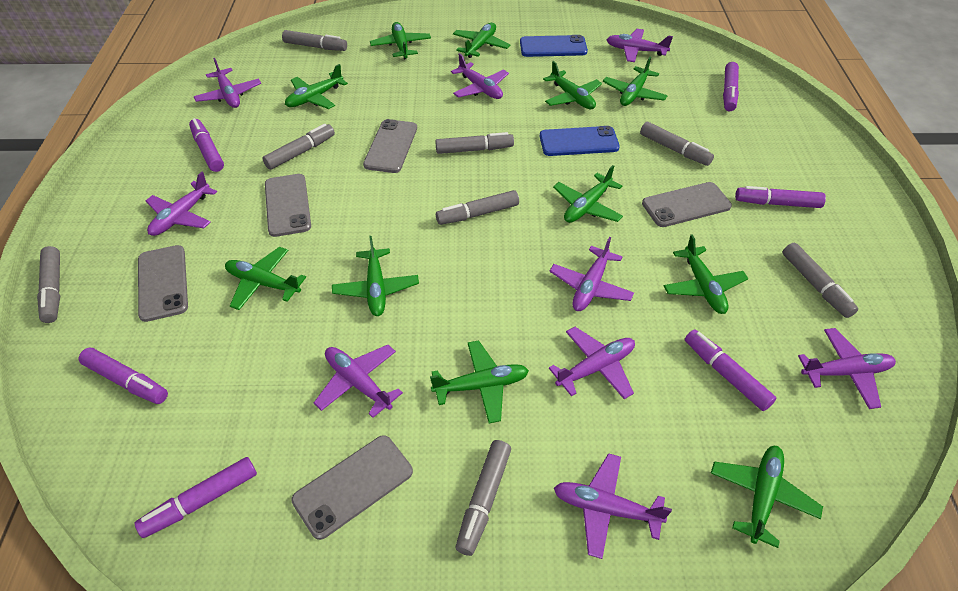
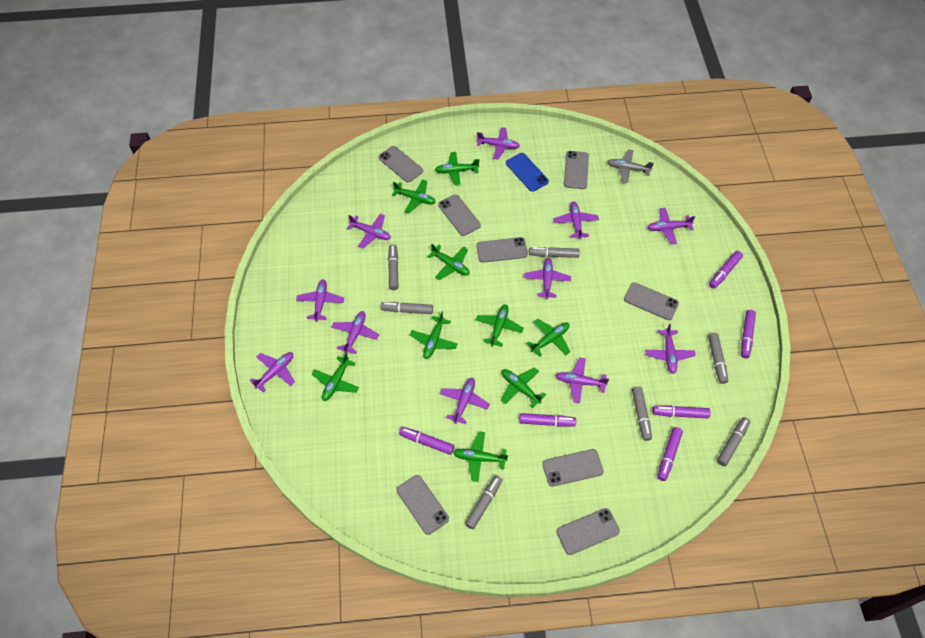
blue phone: 2 -> 1
green plane: 11 -> 9
grey marker: 8 -> 7
grey phone: 5 -> 8
grey plane: 0 -> 1
purple plane: 9 -> 11

